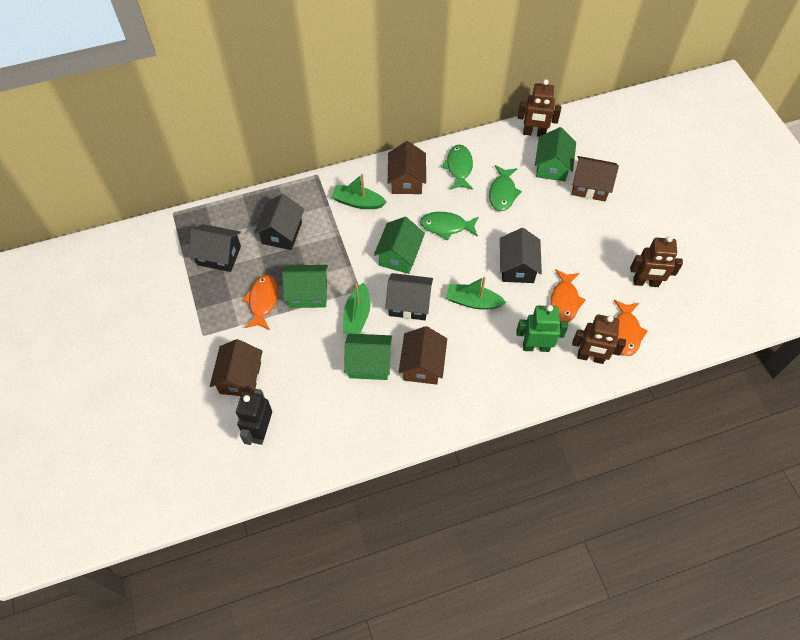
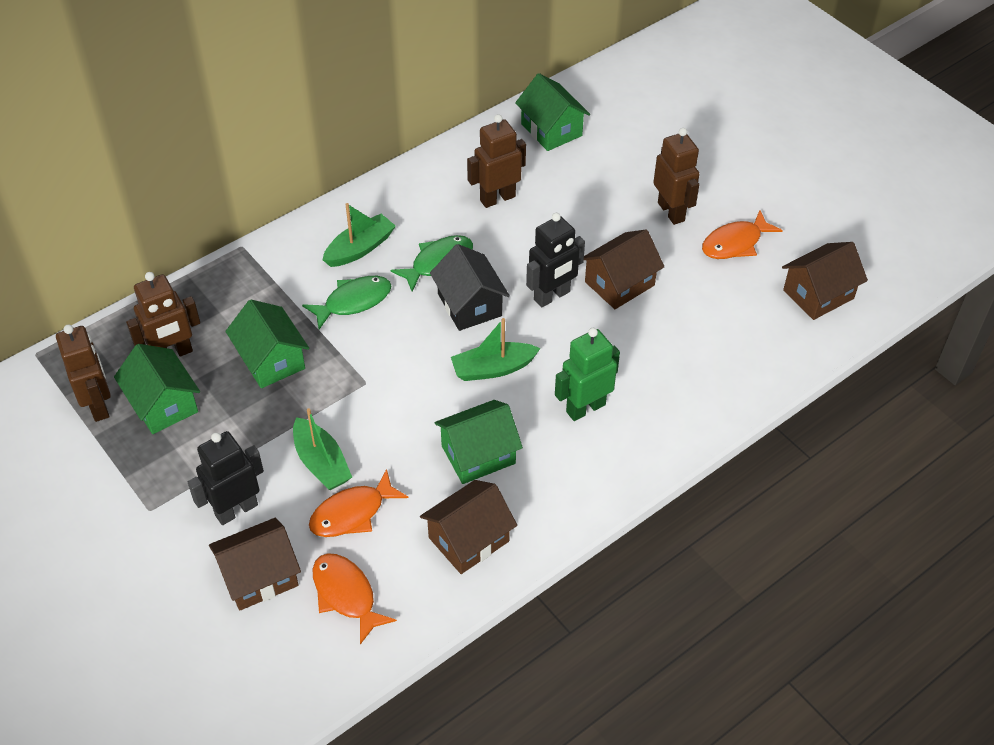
black house: 4 -> 1
black robot: 1 -> 2
brown robot: 3 -> 4
green fish: 3 -> 2

